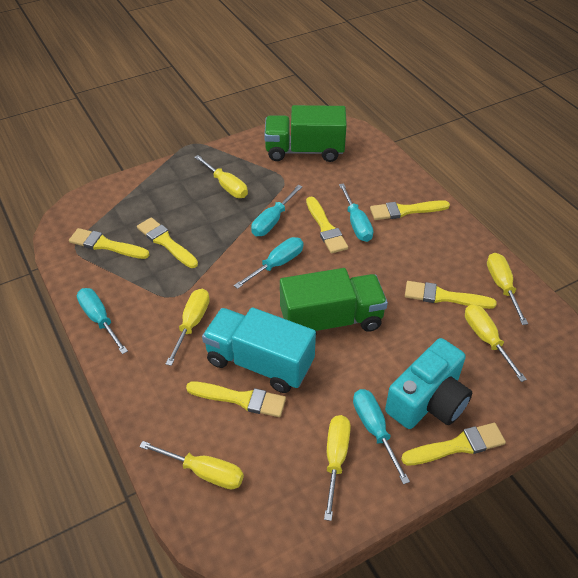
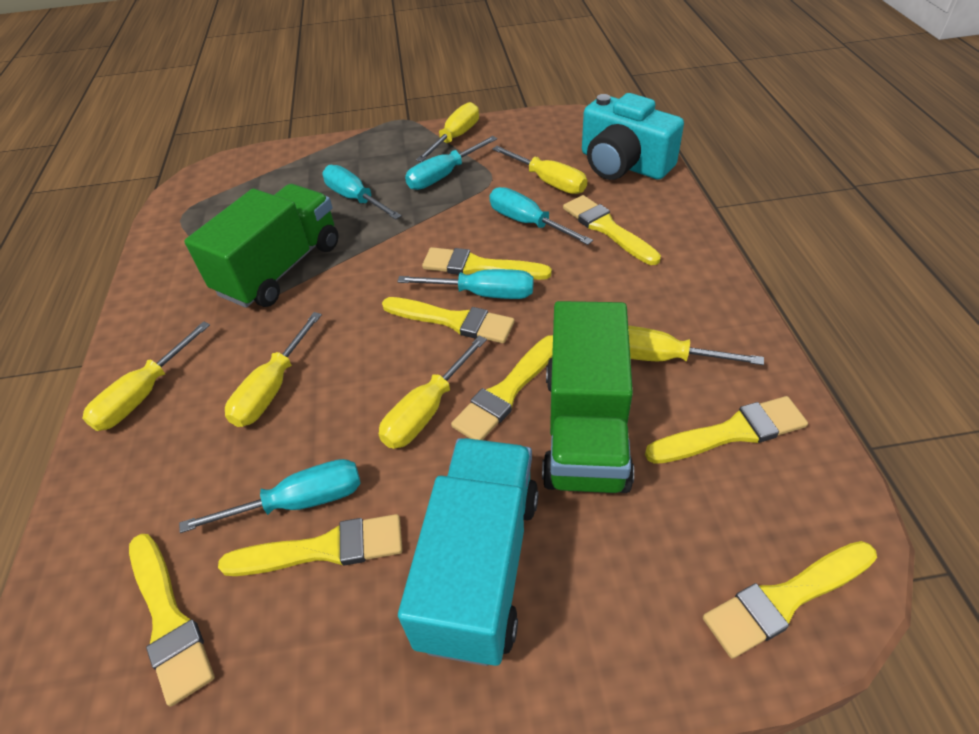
yellow brush: 7 -> 8

